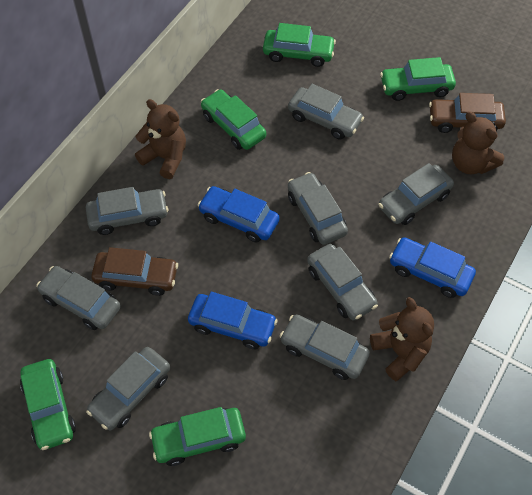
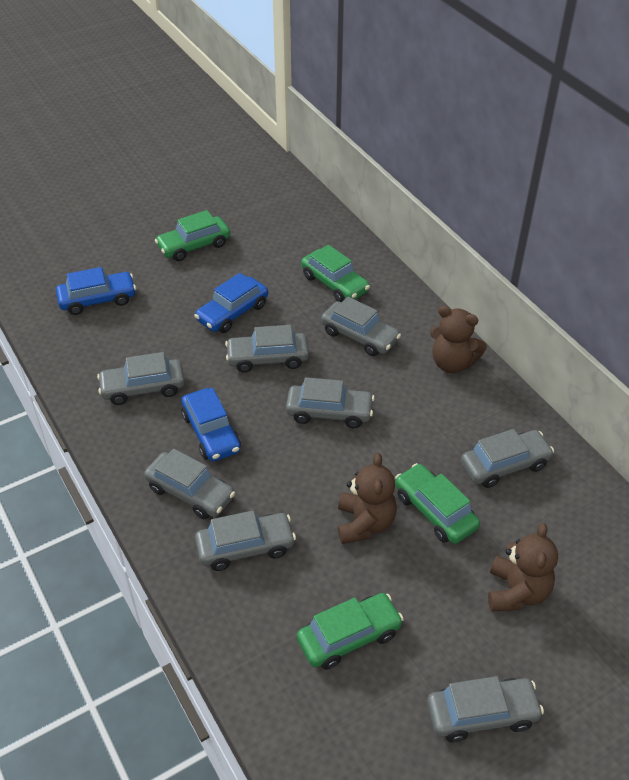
brown car: 2 -> 0
green car: 5 -> 4

